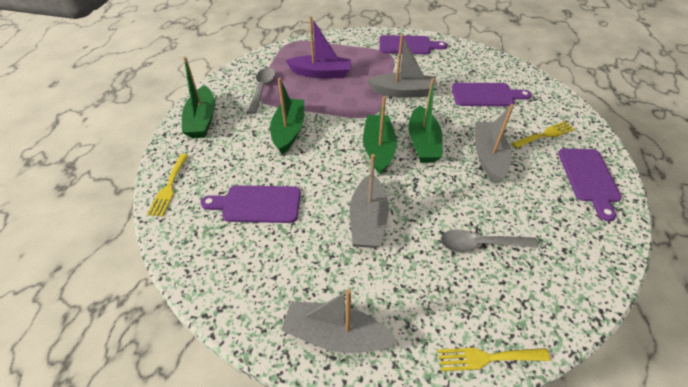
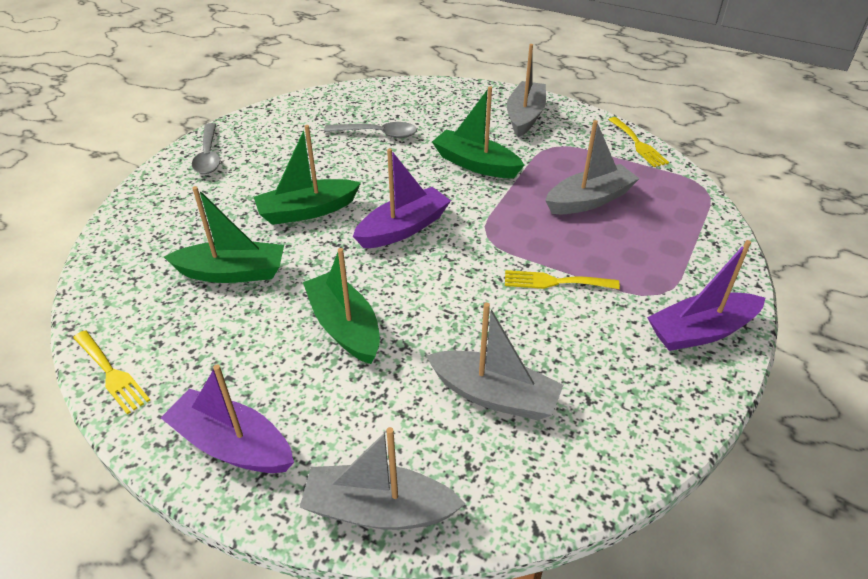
purple boat: 1 -> 3
purple cutting board: 4 -> 0

